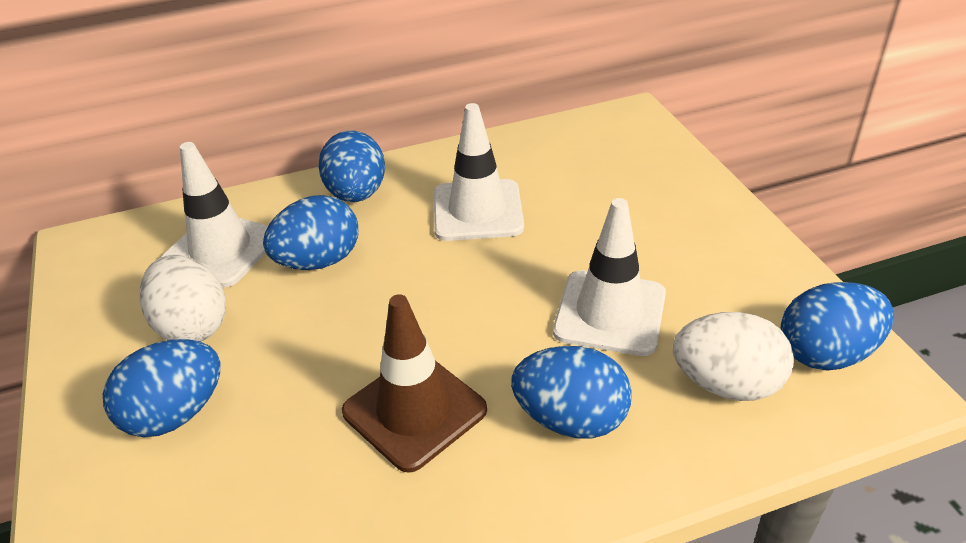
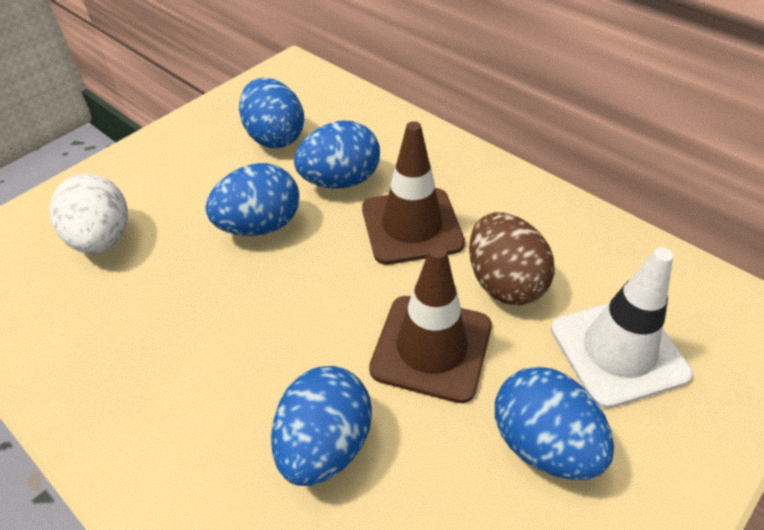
brown egg: 0 -> 1
brown traffic cone: 1 -> 2
white egg: 2 -> 1
white traffic cone: 3 -> 1

